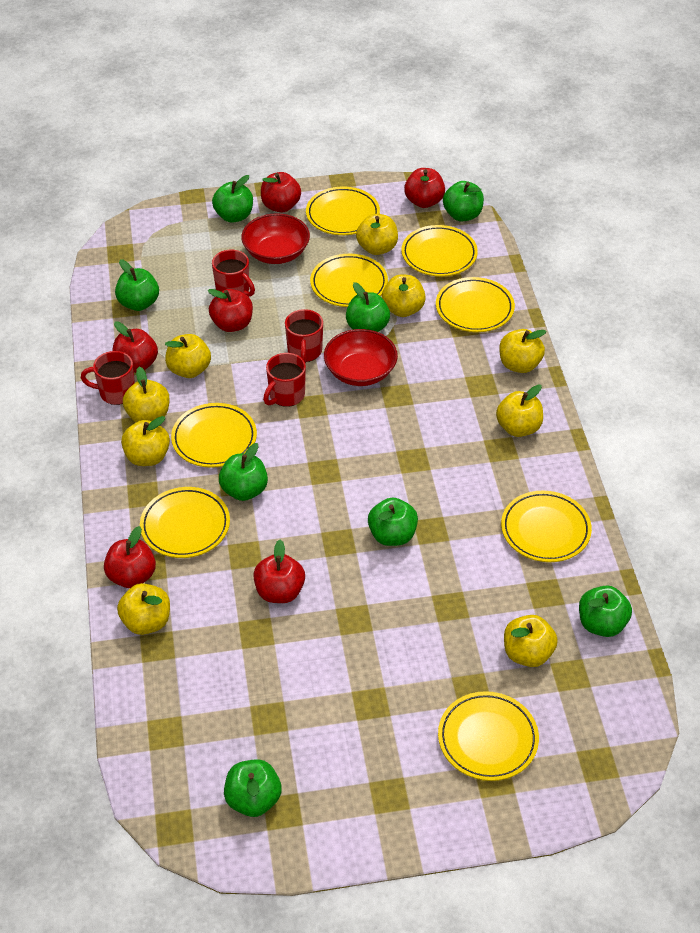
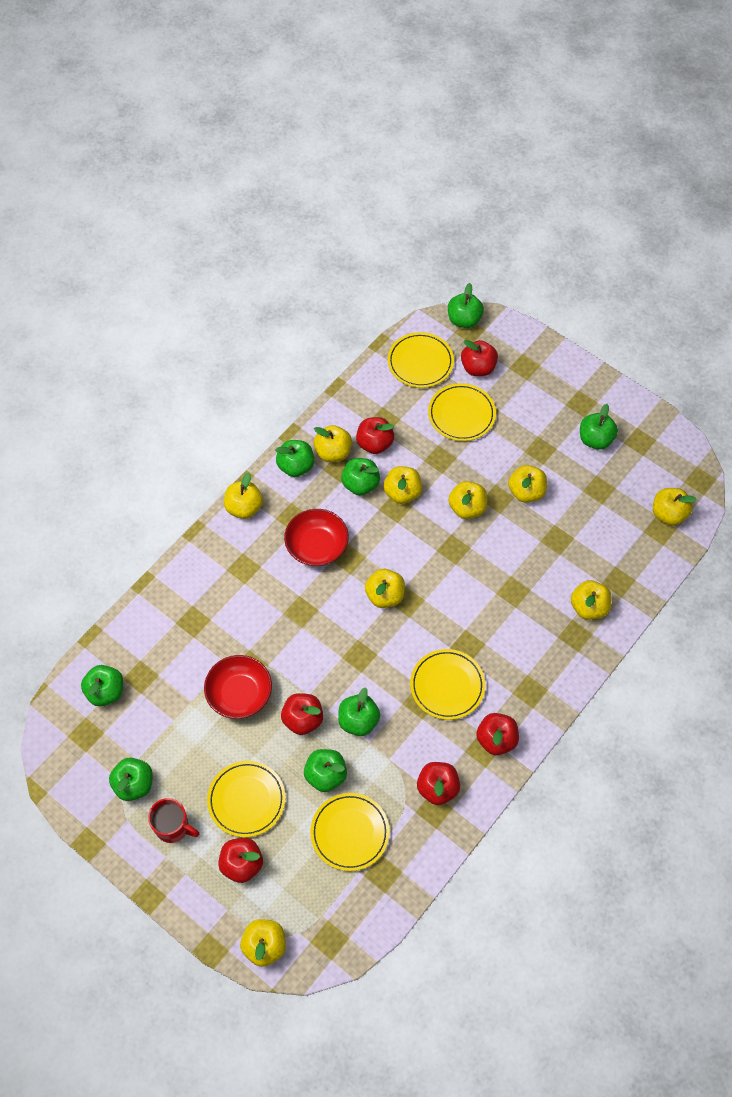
red mug: 4 -> 1
yellow plate: 8 -> 5

